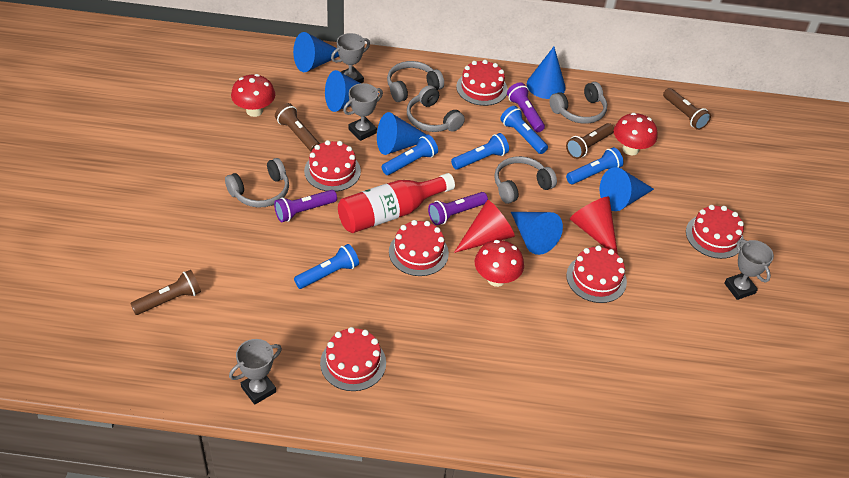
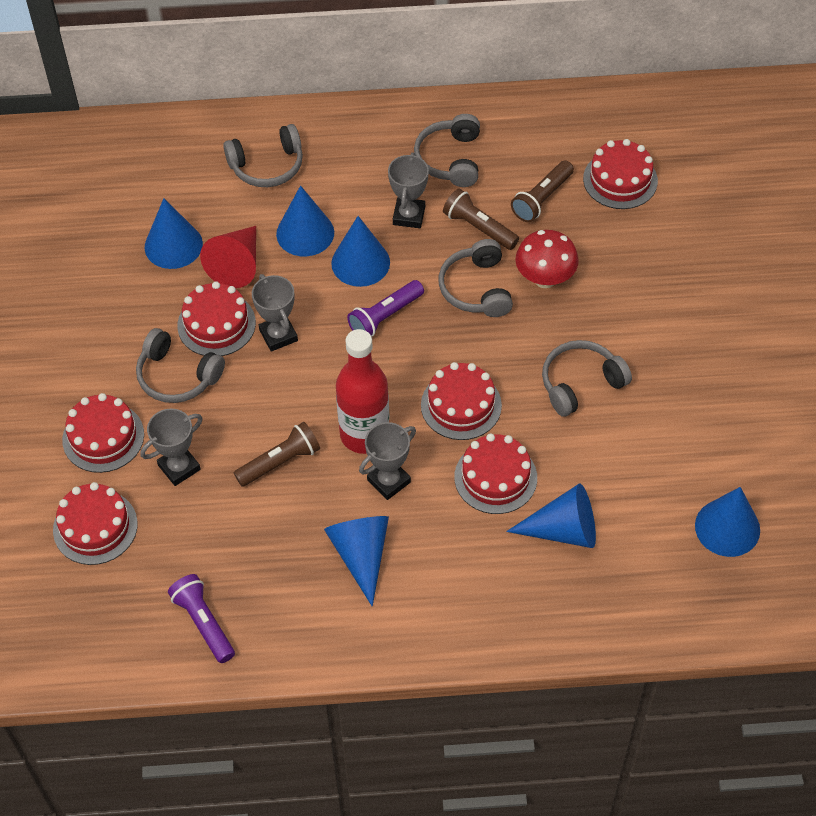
blue flashlight: 5 -> 0
brown flashlight: 4 -> 3
purple flashlight: 3 -> 2
red cone: 2 -> 1
red mushroom: 3 -> 1

